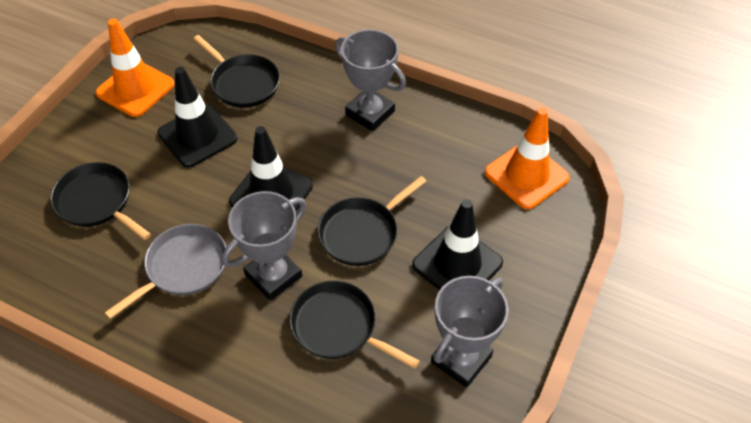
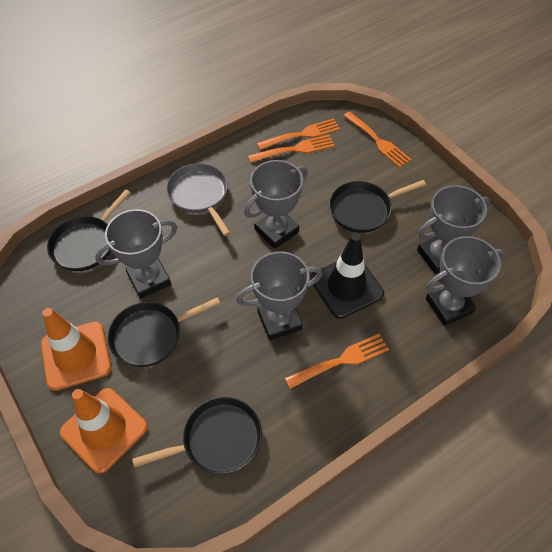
black traffic cone: 3 -> 1
grey trophy: 3 -> 5
orange fork: 0 -> 4

